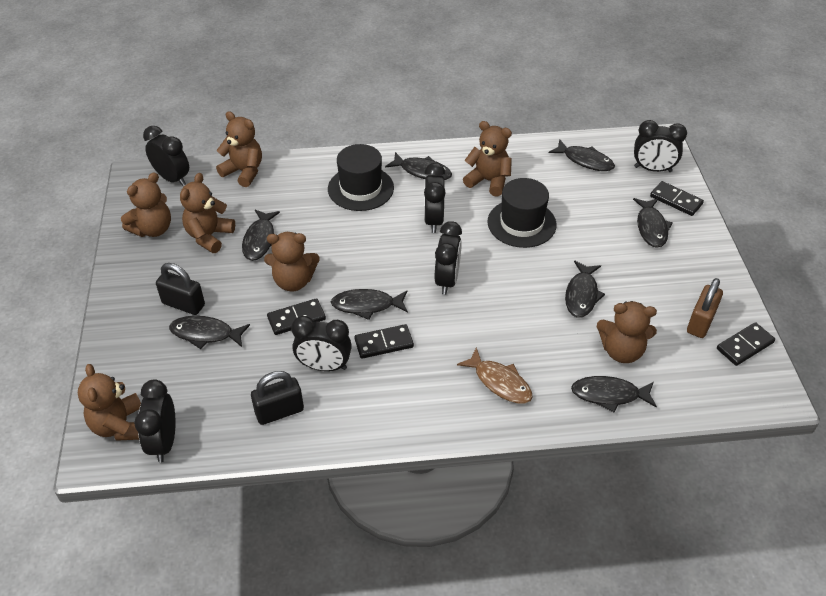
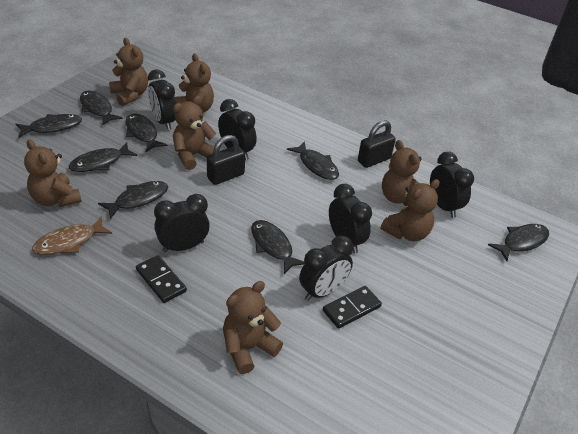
black domino: 4 -> 2
black hat: 2 -> 0
brown padlock: 1 -> 0

